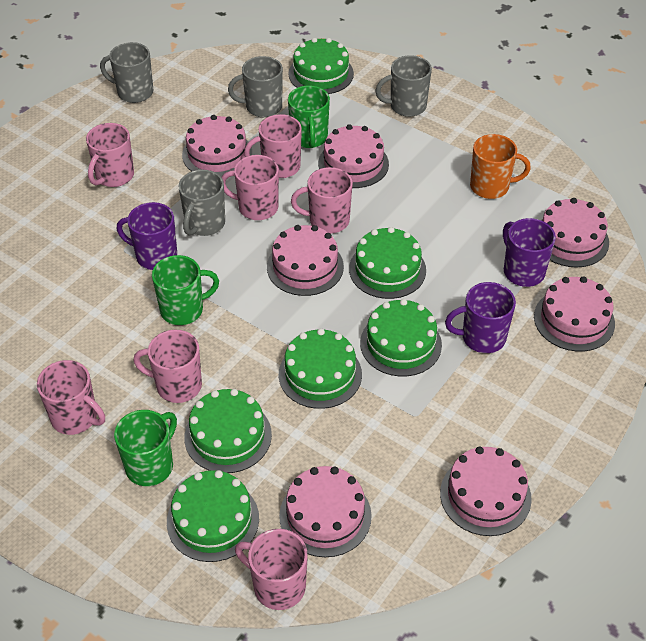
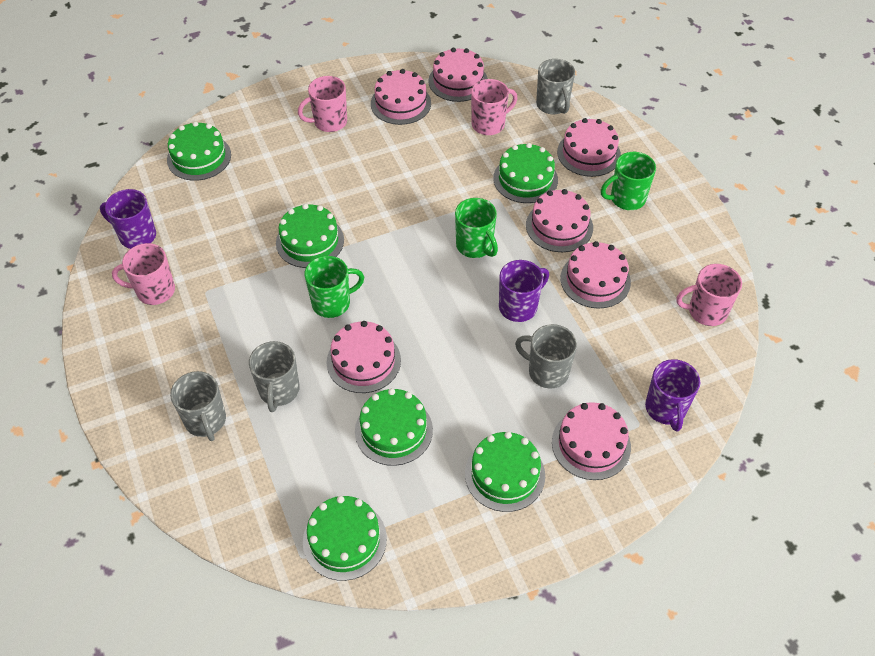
orange mug: 1 -> 0
pink mug: 7 -> 4

